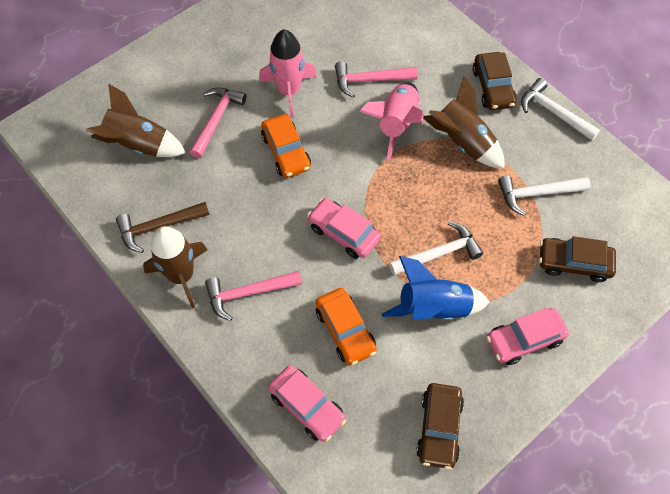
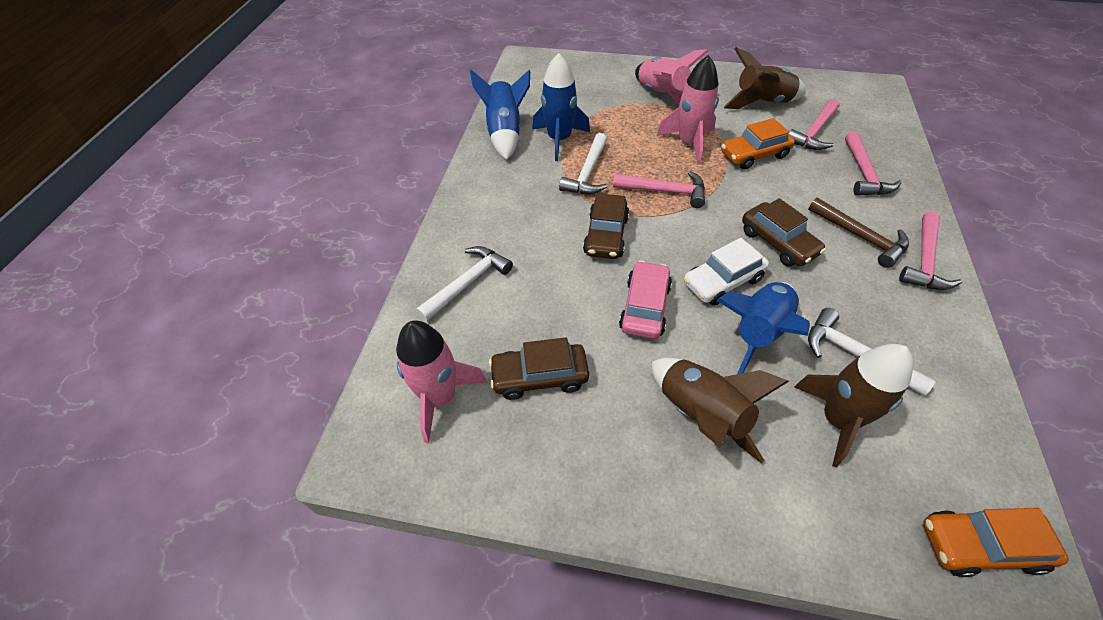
blue rocket: 1 -> 3
pink car: 3 -> 1
pink hammer: 3 -> 4
pink rocket: 2 -> 3
white car: 0 -> 1

